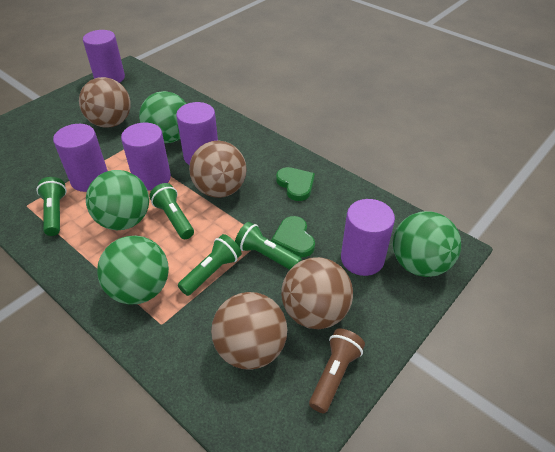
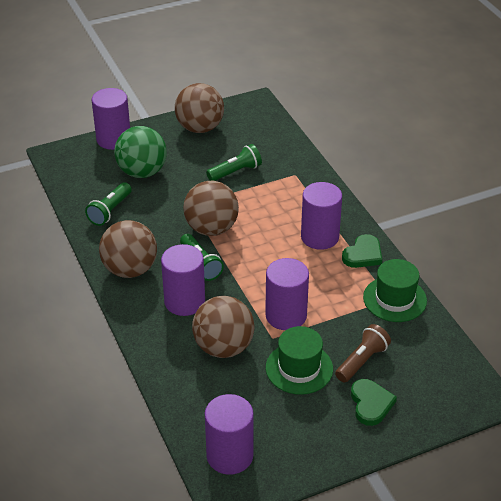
green ball: 4 -> 1
green flashlight: 4 -> 3
green hat: 0 -> 2

